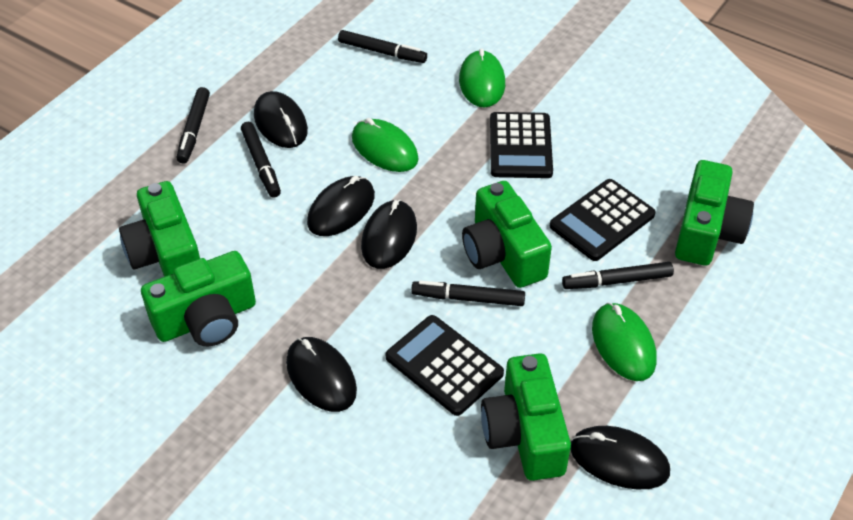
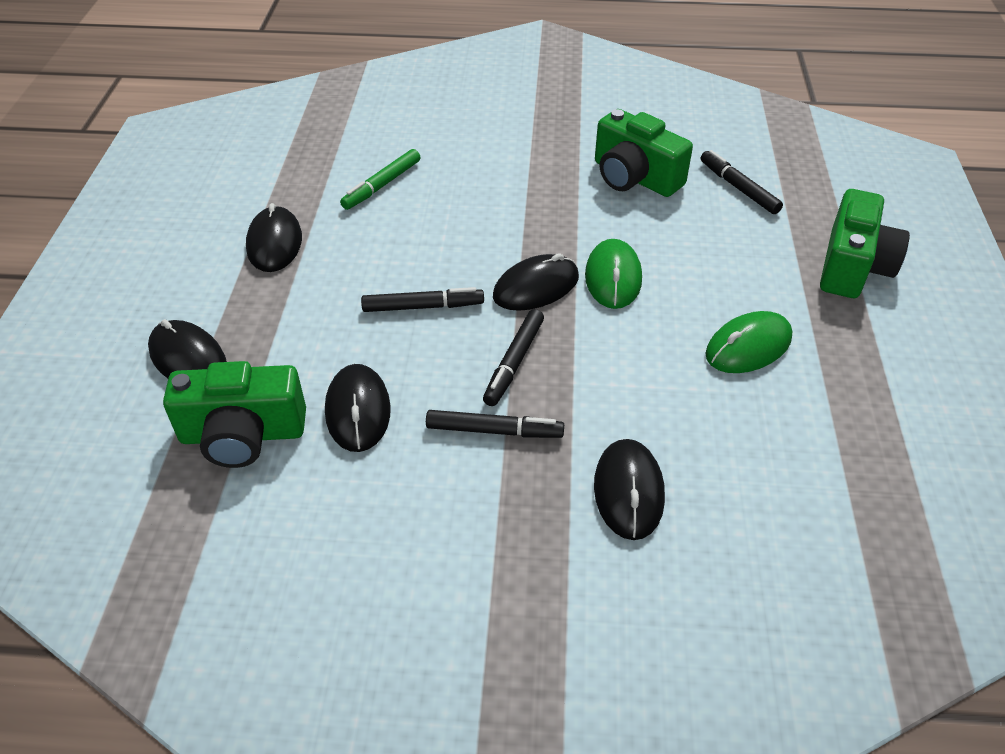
black calculator: 3 -> 0
black marker: 5 -> 4
green camera: 5 -> 3
green marker: 0 -> 1
green mouse: 3 -> 2

